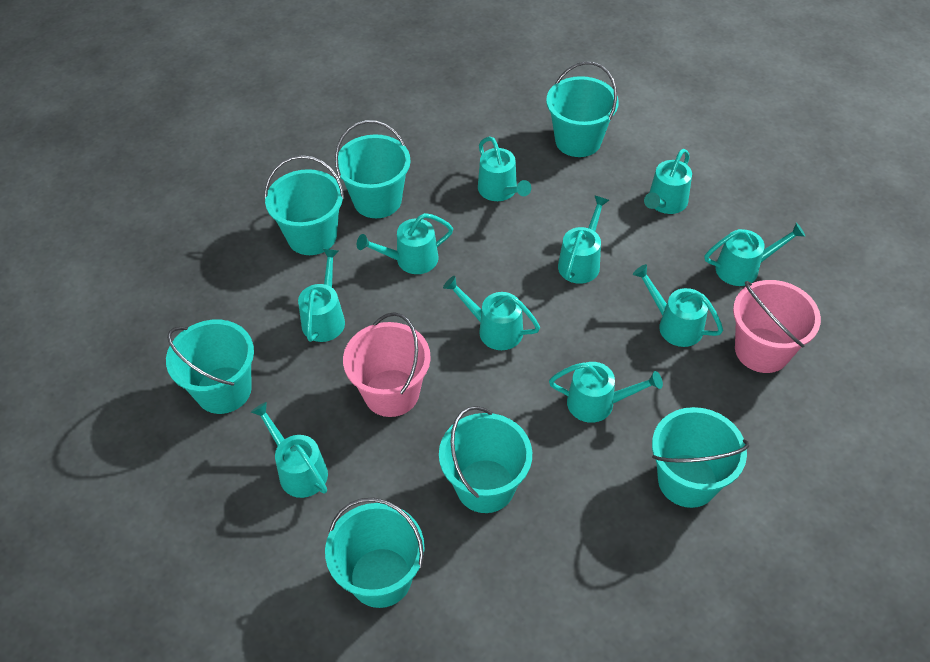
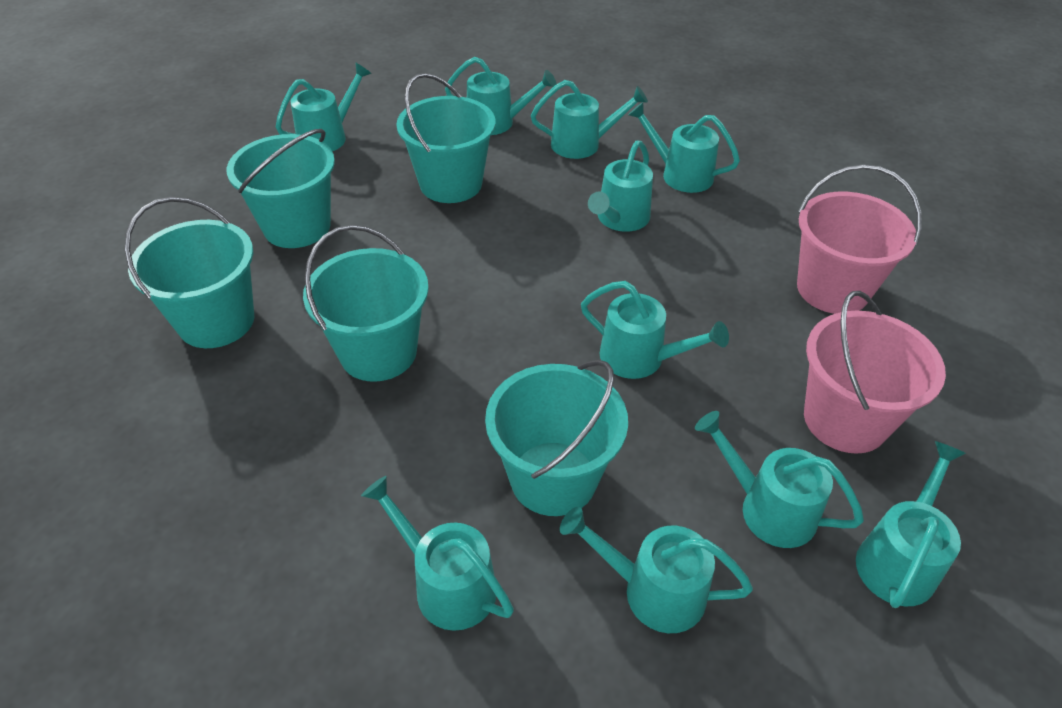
turquoise bucket: 7 -> 5

